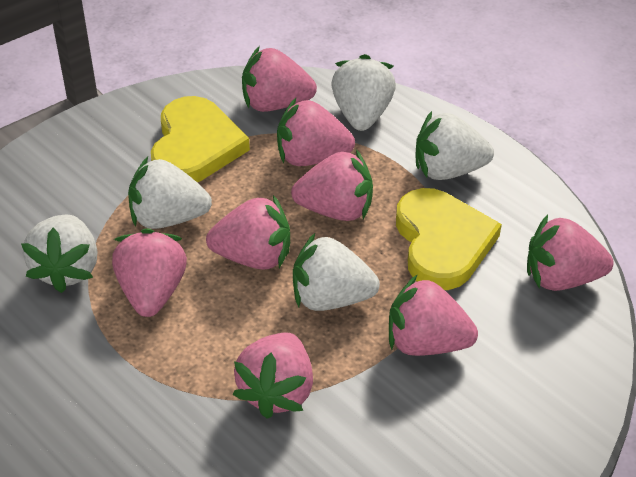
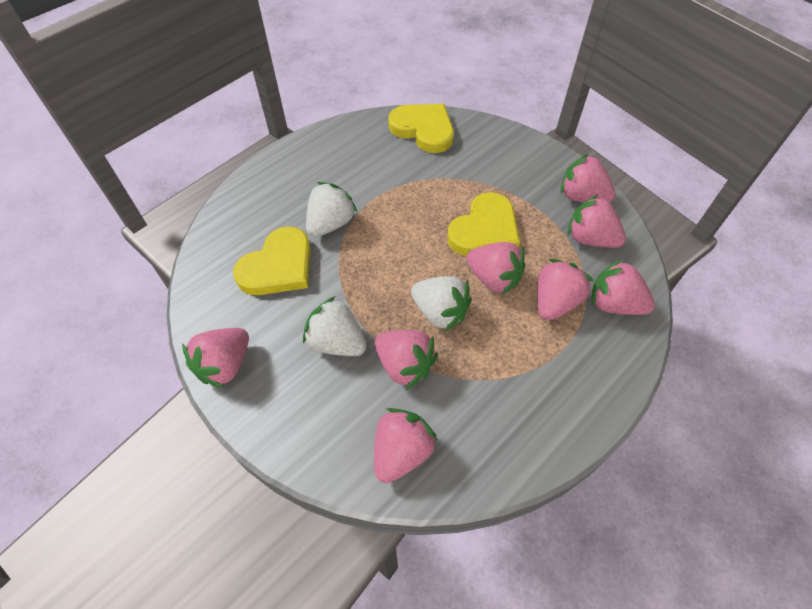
white strawberry: 5 -> 3
yellow heart: 2 -> 3

